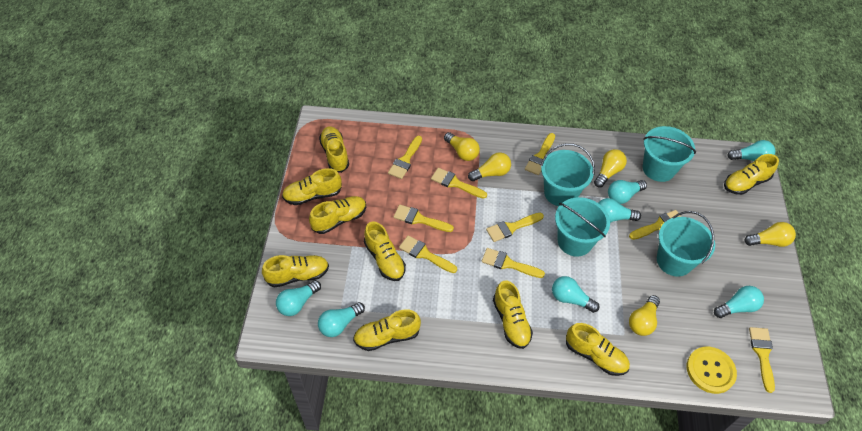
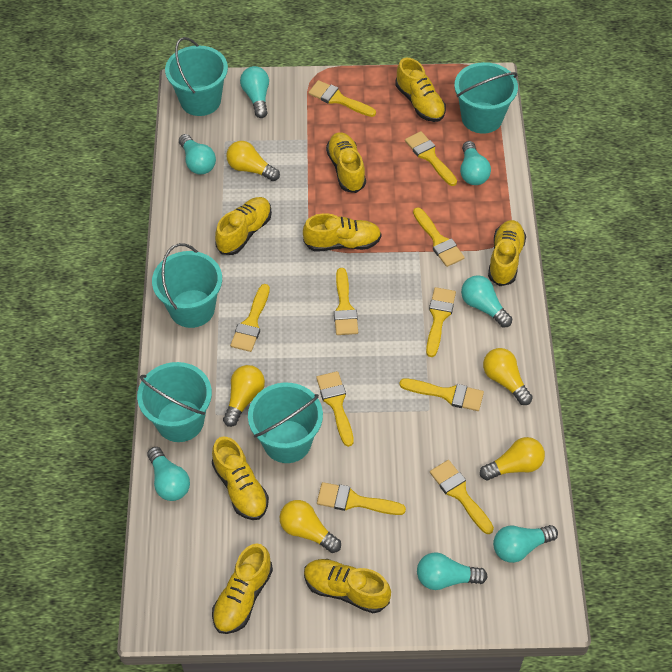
turquoise bucket: 4 -> 5
yellow brush: 9 -> 10
yellow button: 1 -> 0
yellow shoe: 9 -> 8

